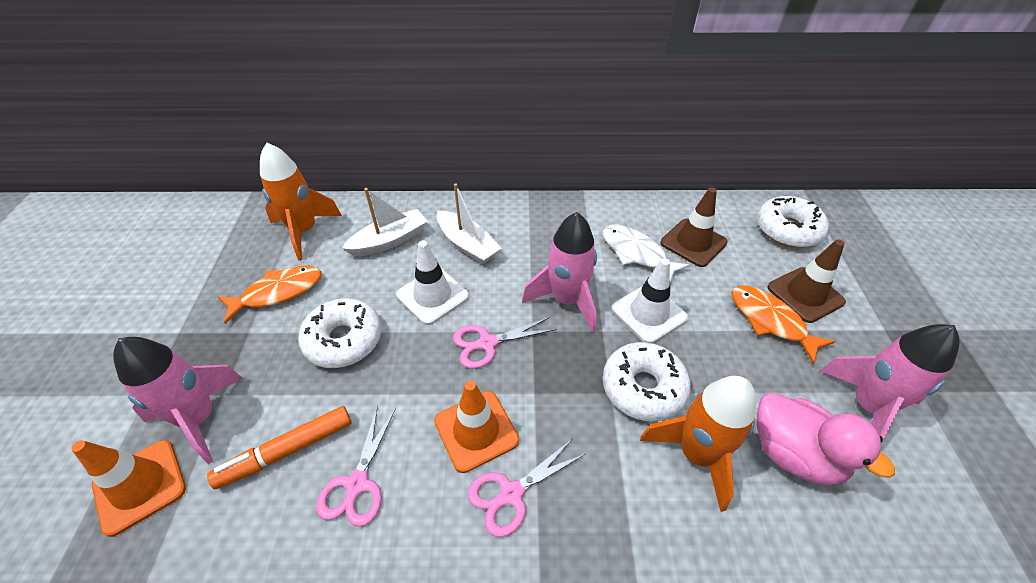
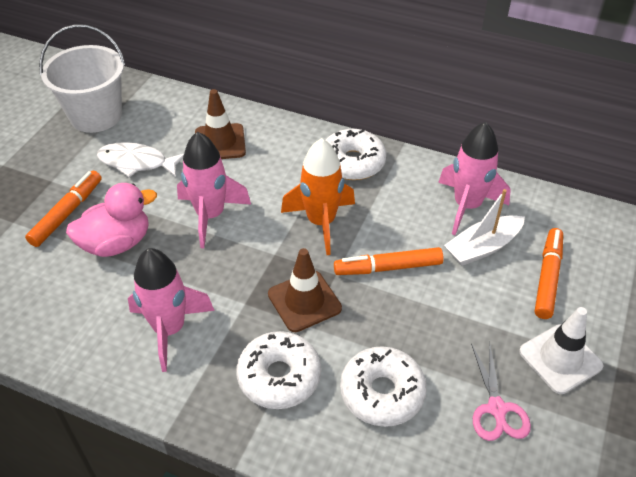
orange fish: 2 -> 0
orange marker: 1 -> 3
orange rocket: 2 -> 1
orange traffic cone: 2 -> 0
pink scissors: 3 -> 1
white boat: 2 -> 1
white bucket: 0 -> 1
white traffic cone: 2 -> 1

